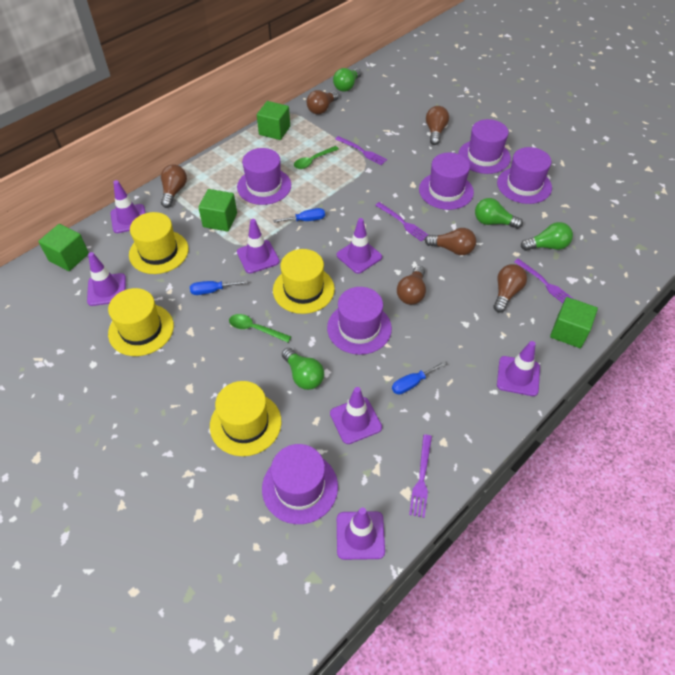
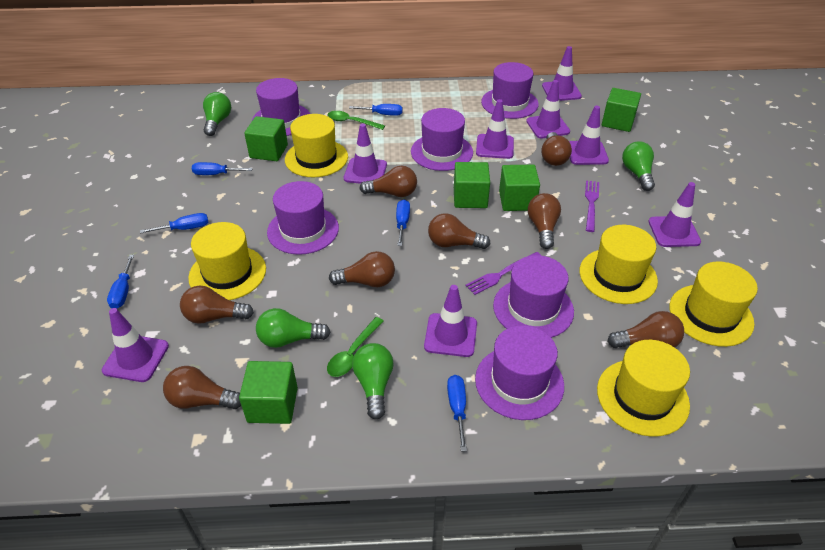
blue screwdriver: 3 -> 6
brown light bulb: 6 -> 8
green cube: 4 -> 5
purple fork: 4 -> 2
purple traffic cone: 7 -> 8
yellow hat: 4 -> 5

